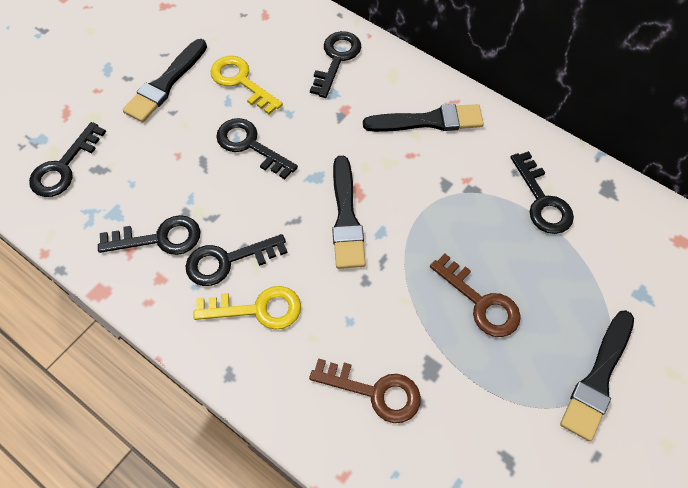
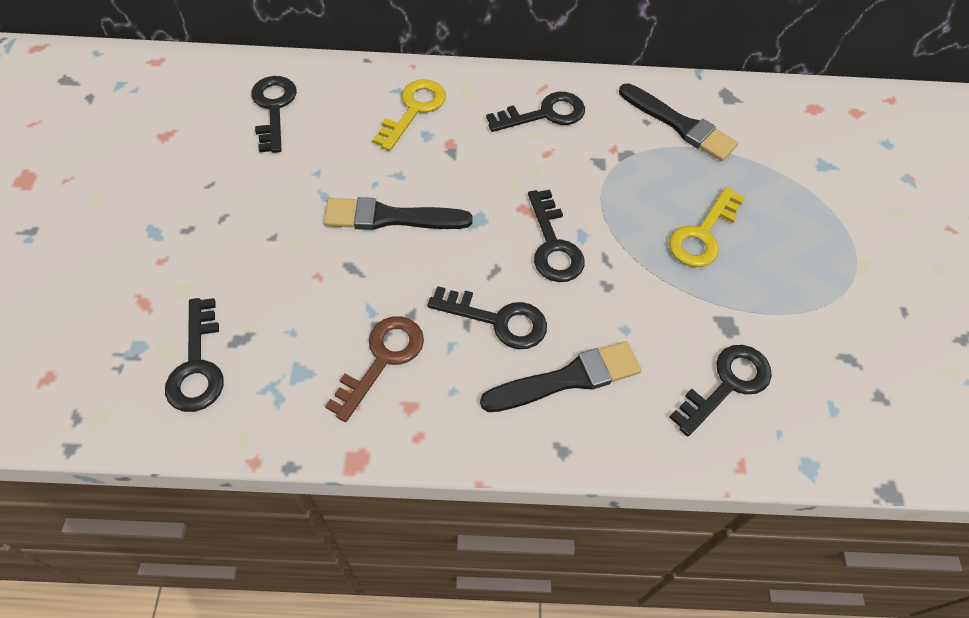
black brush: 4 -> 3
brown key: 2 -> 1

